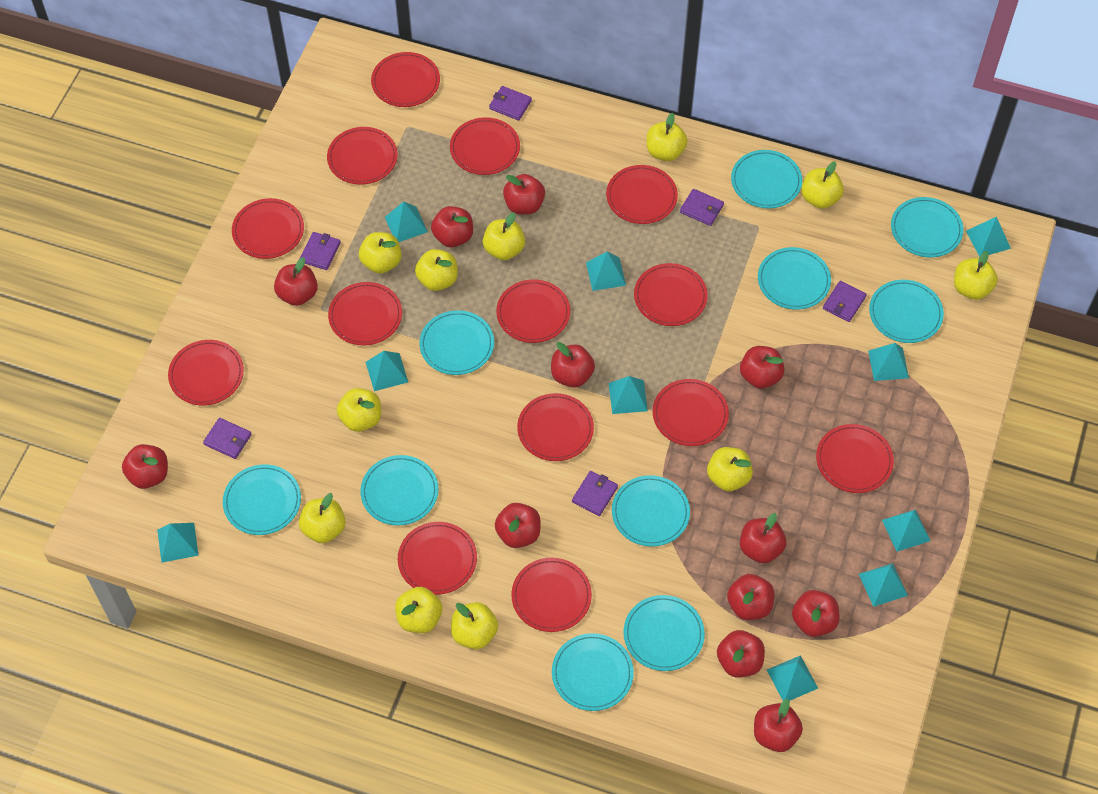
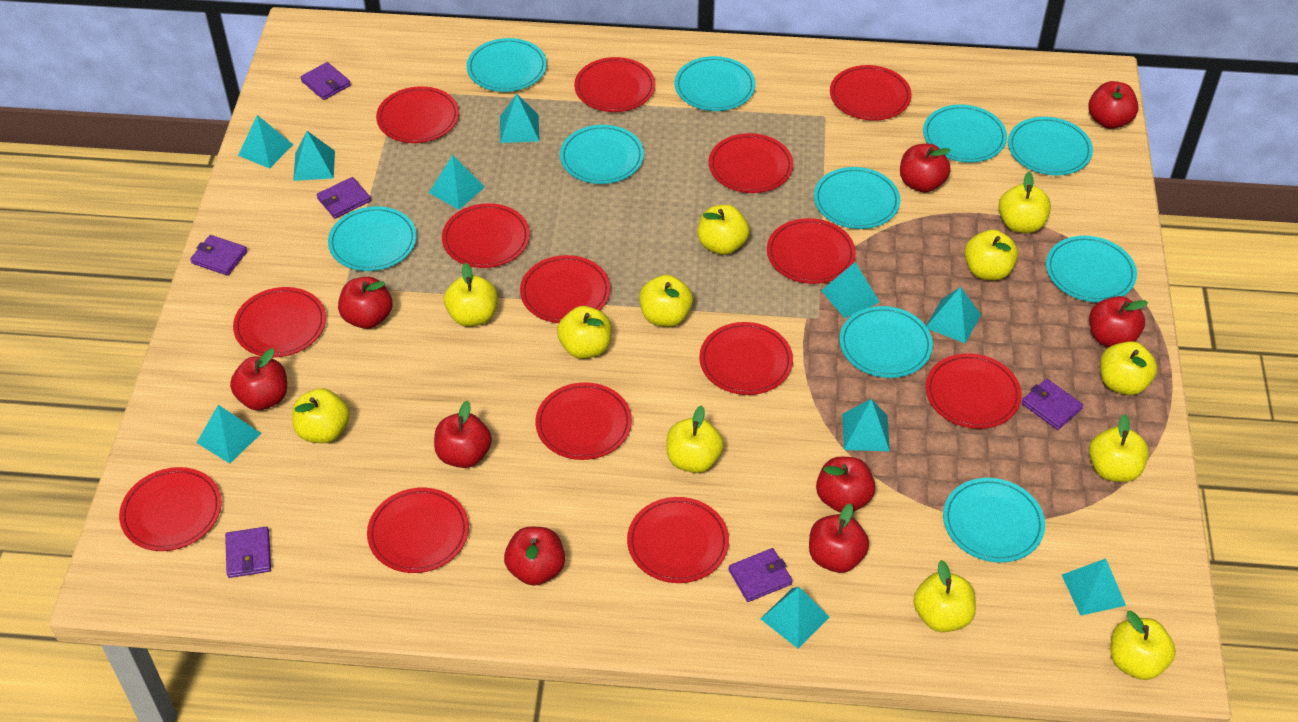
red apple: 12 -> 9
yellow apple: 11 -> 12

